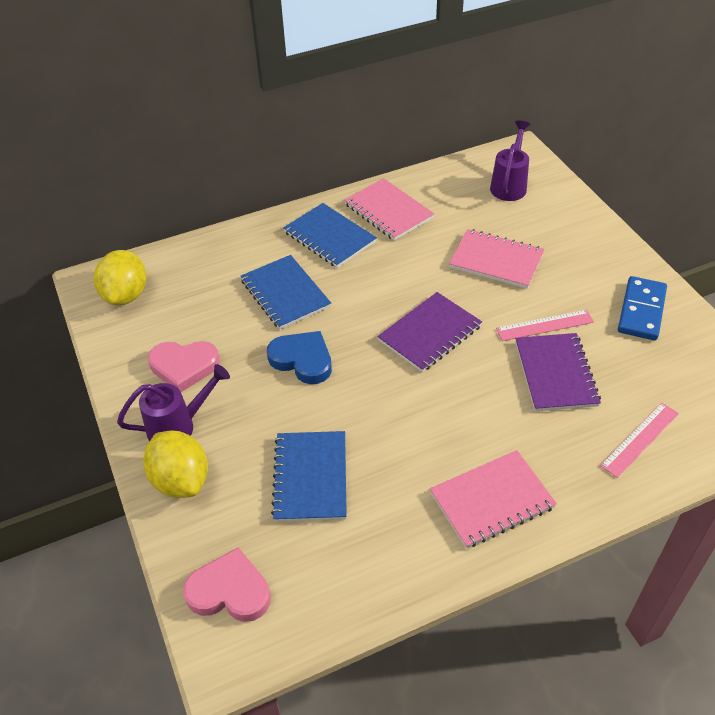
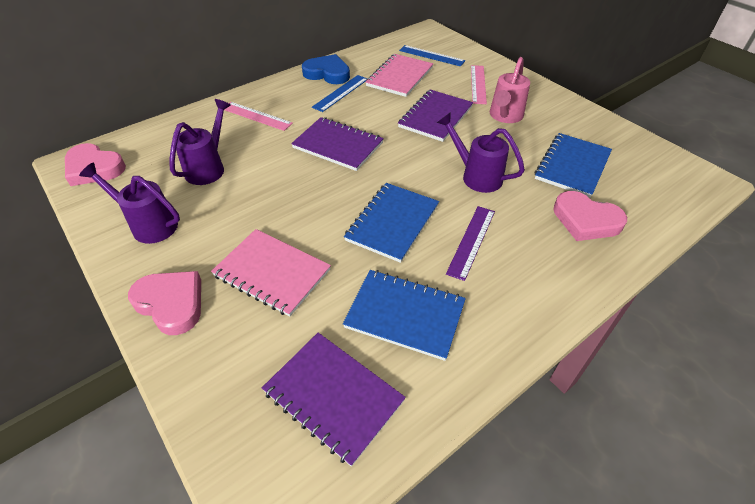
blue domino: 1 -> 0
blue ruler: 0 -> 2
pink heart: 2 -> 3
pink notebook: 3 -> 2
pink watering can: 0 -> 1
purple notebook: 2 -> 3
purple ruler: 0 -> 1
purple watering can: 2 -> 3
yellow lemon: 2 -> 0

